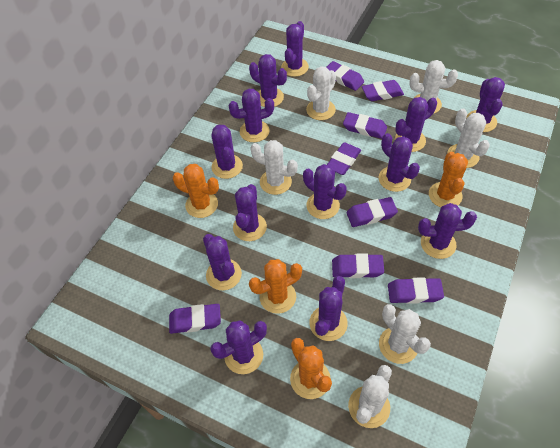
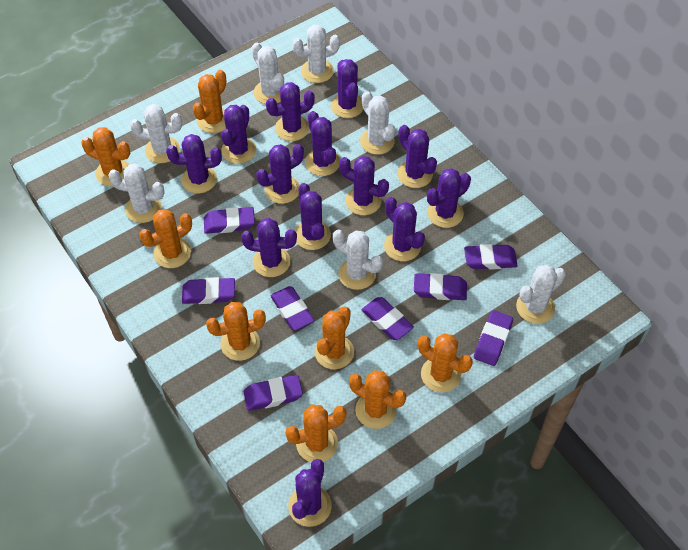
orange cactus: 4 -> 8
white cactus: 6 -> 7

